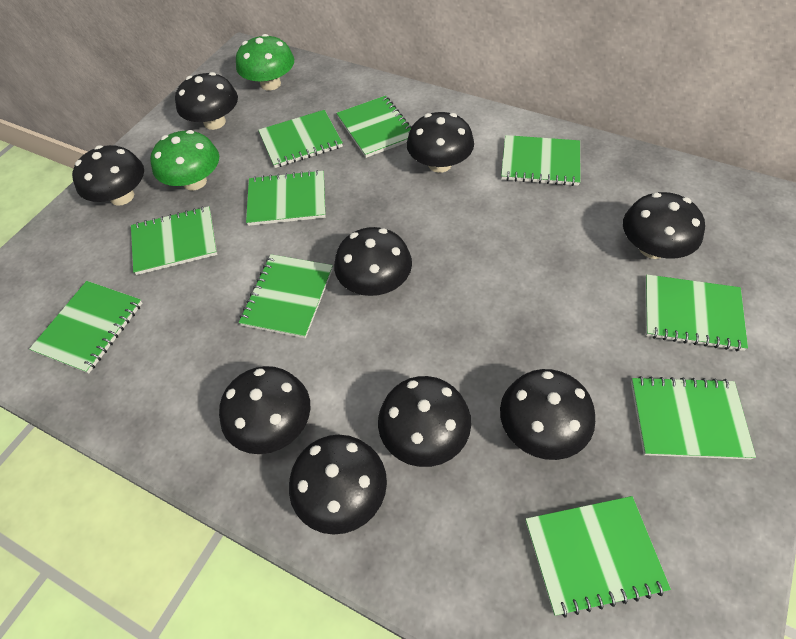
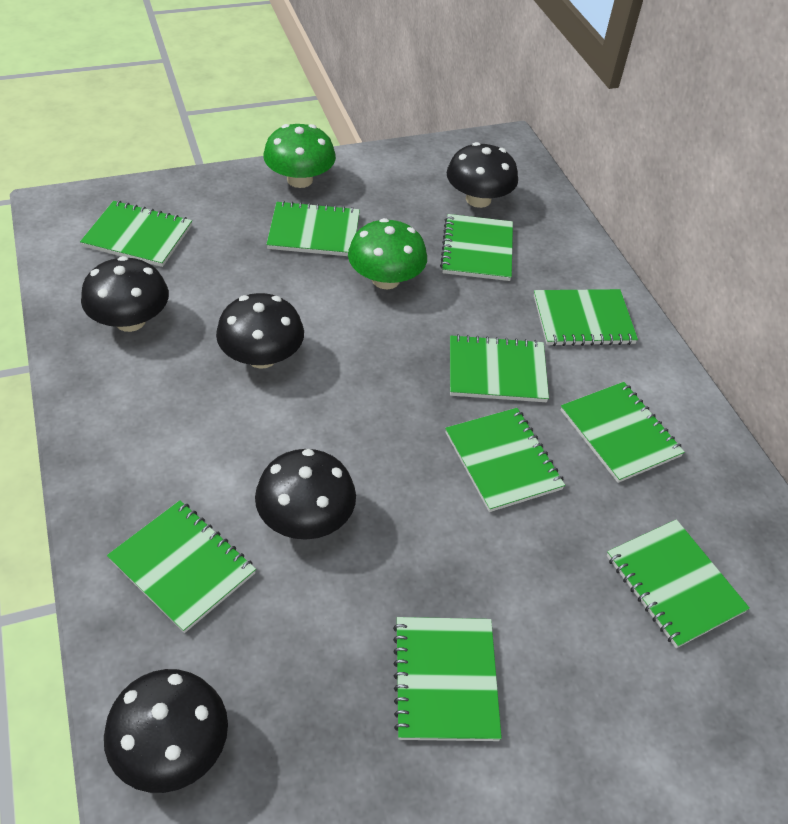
black mushroom: 9 -> 5

